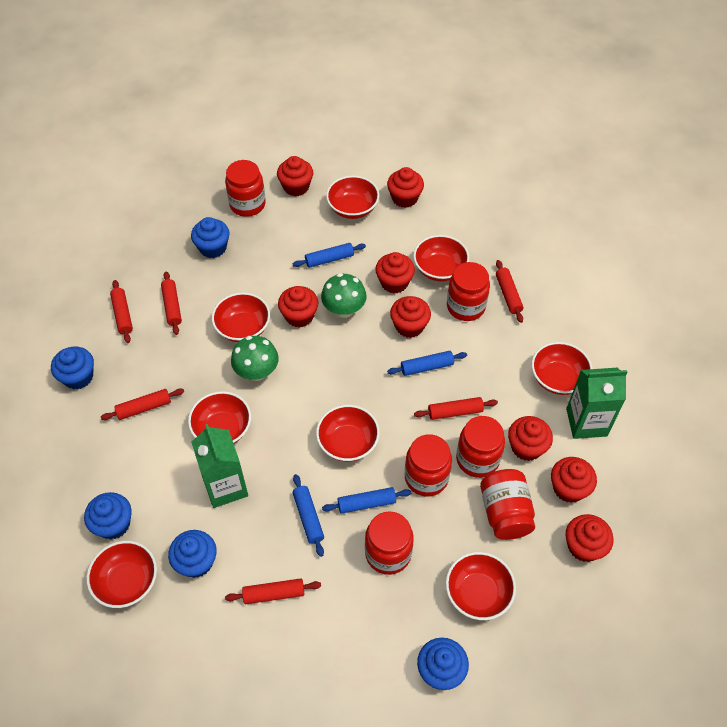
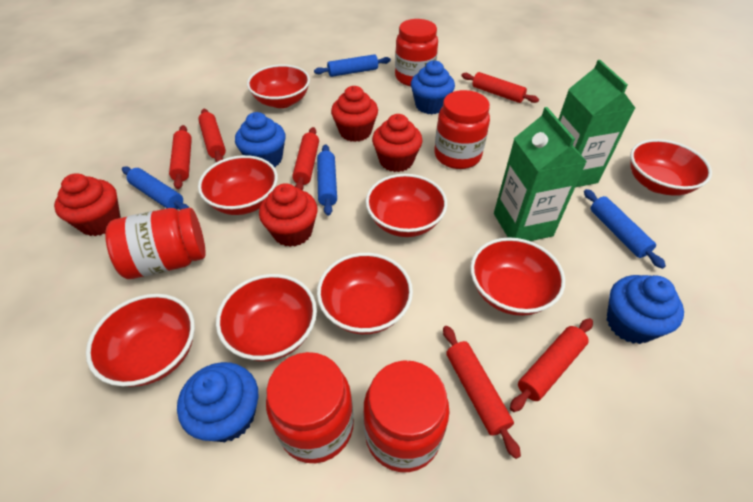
blue cupcake: 5 -> 4
green mushroom: 2 -> 0
red cupcake: 8 -> 4
red jar: 6 -> 5

